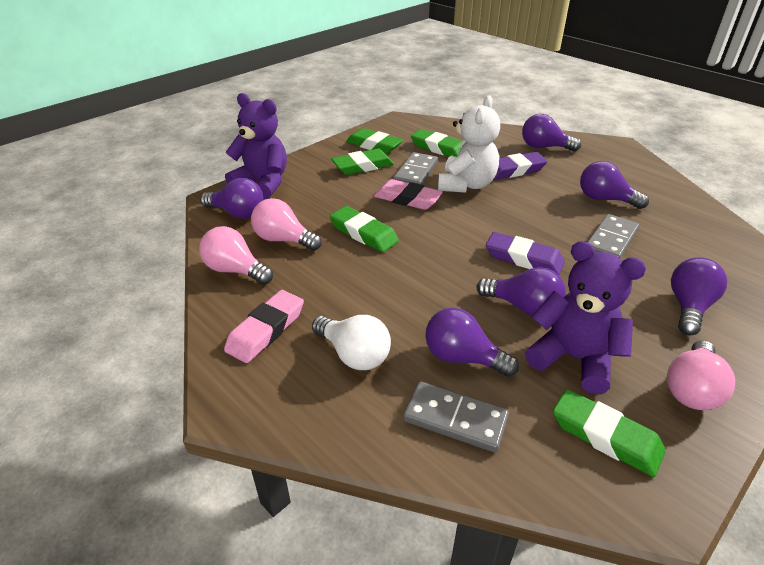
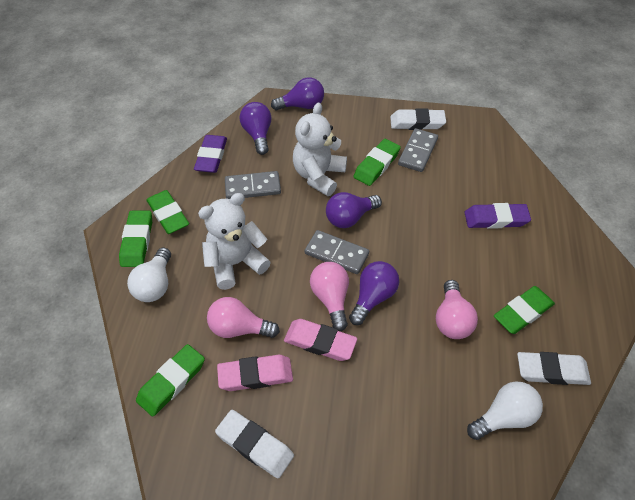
purple light bulb: 6 -> 4
purple teddy bear: 2 -> 0
white eraser: 0 -> 3
white light bulb: 1 -> 2
white teddy bear: 1 -> 2

